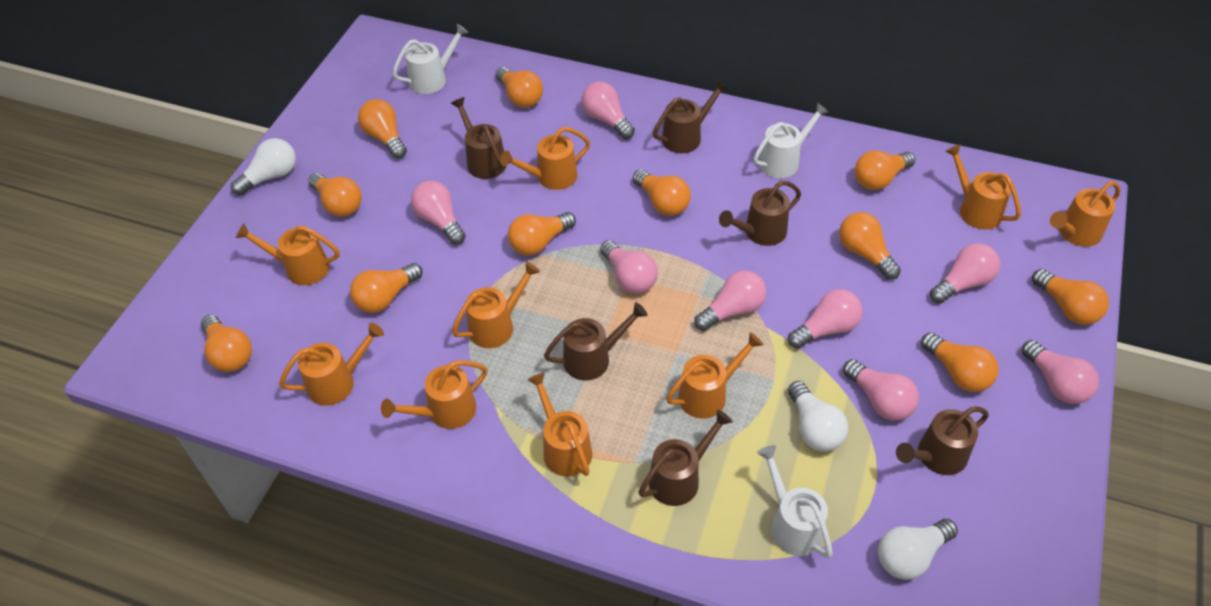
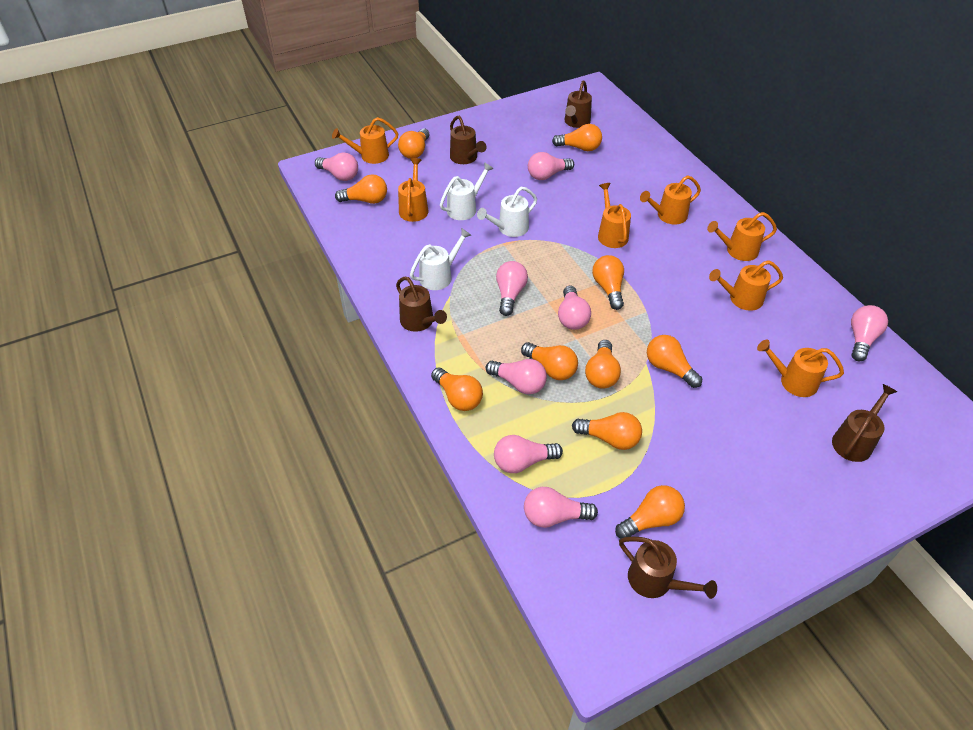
brown watering can: 6 -> 5
orange light bulb: 11 -> 10
orange watering can: 9 -> 7
white light bulb: 3 -> 0

